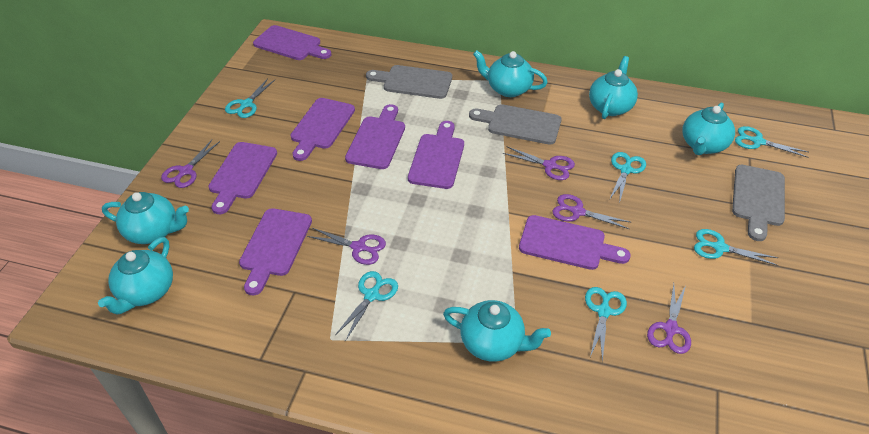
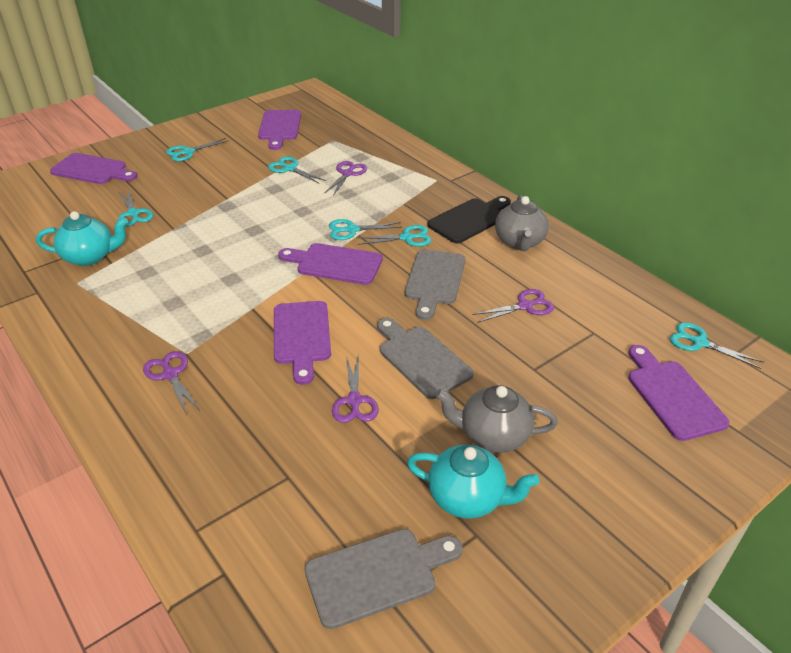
black cutting board: 0 -> 1
grey teapot: 0 -> 2
purple cutting board: 7 -> 5
purple scissors: 5 -> 4
turquoise teapot: 6 -> 2

